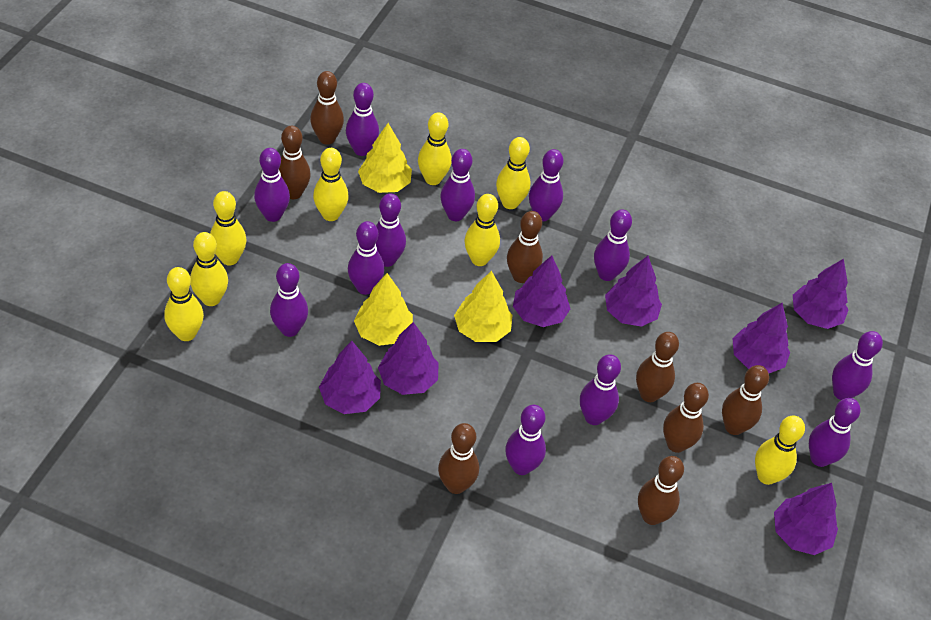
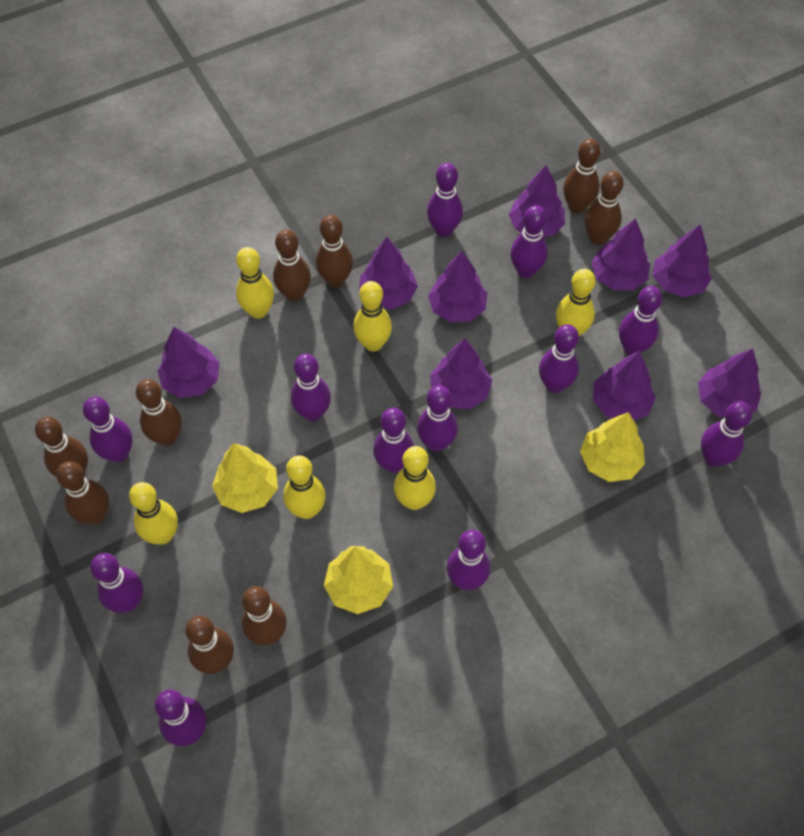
brown bowling pin: 8 -> 9
purple tree: 7 -> 9
yellow bowling pin: 8 -> 6

